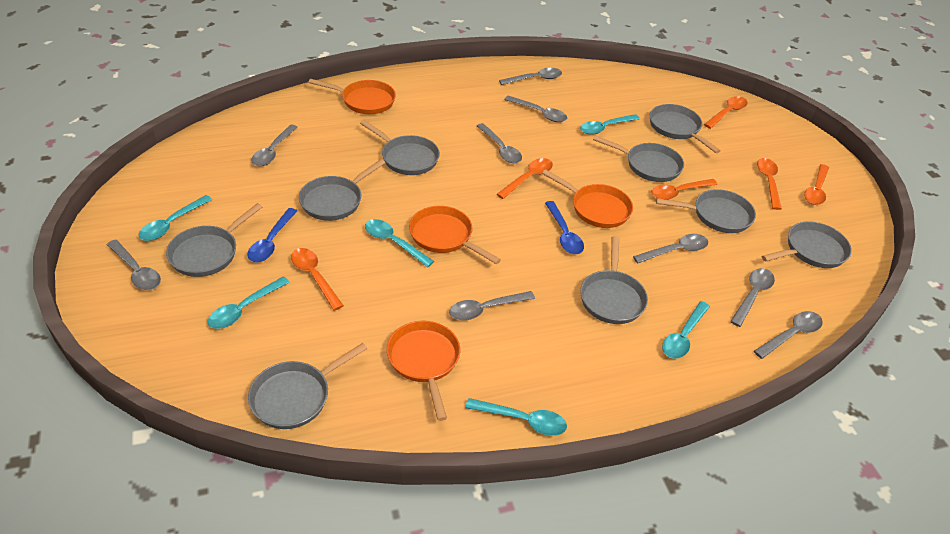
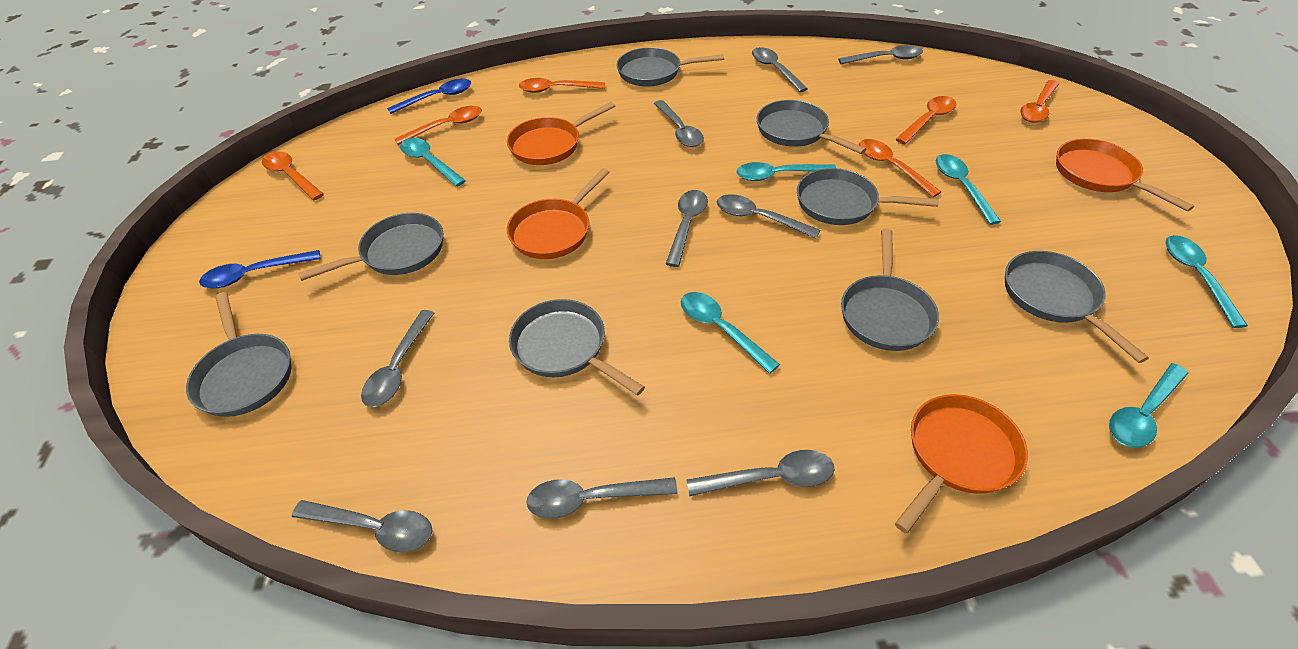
grey pan: 9 -> 8

